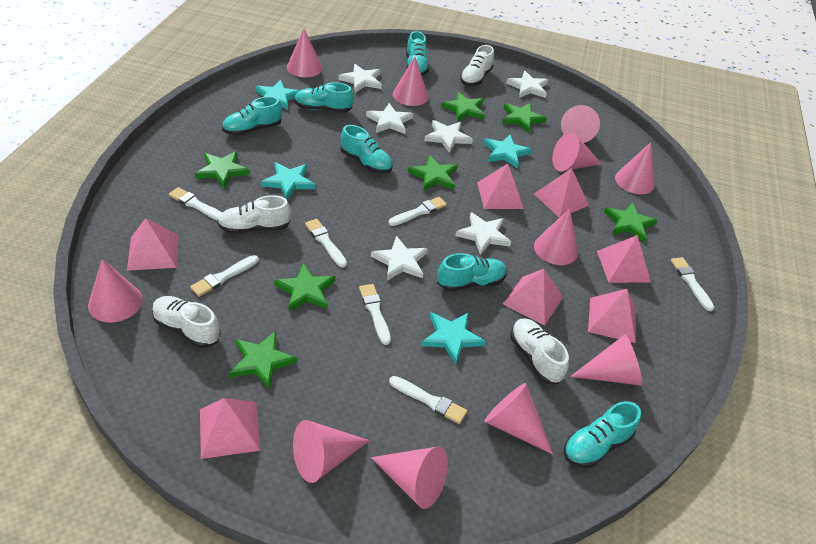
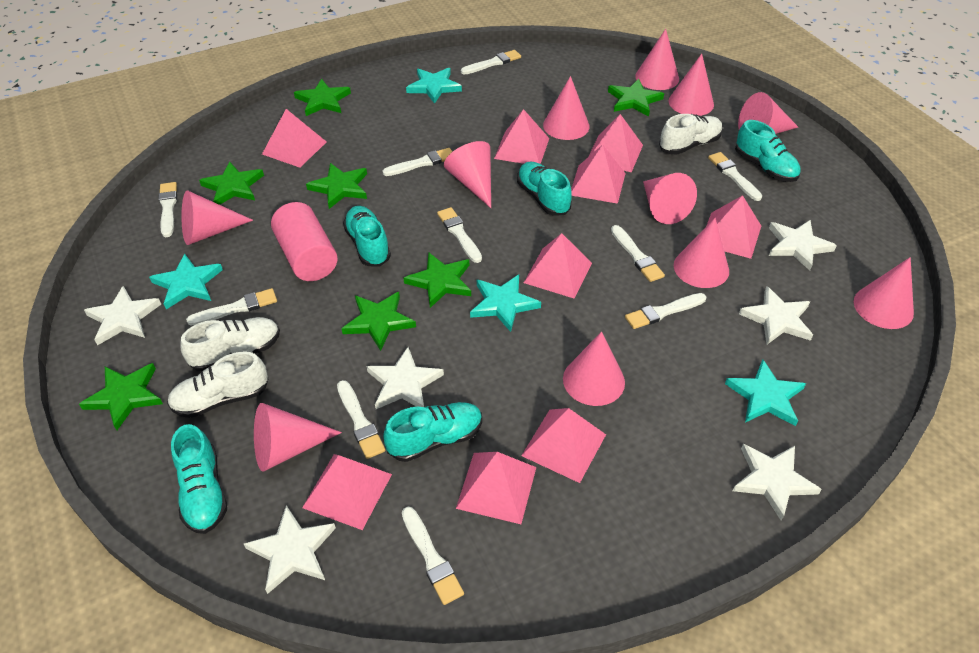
pink cylinder: 0 -> 1
pink pyramid: 7 -> 9
turquoise shoe: 6 -> 5
white brush: 7 -> 10
white shoe: 4 -> 3

